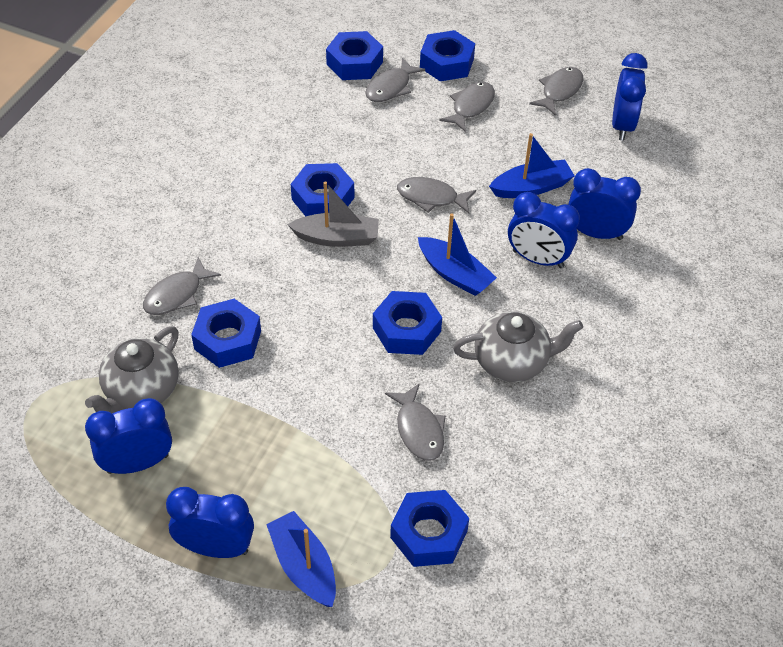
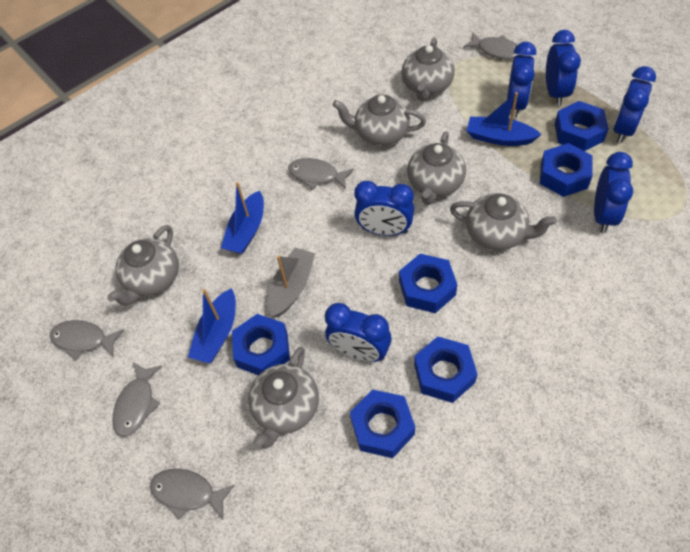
blue clock: 5 -> 6
grey fish: 6 -> 5
grey teapot: 2 -> 6

